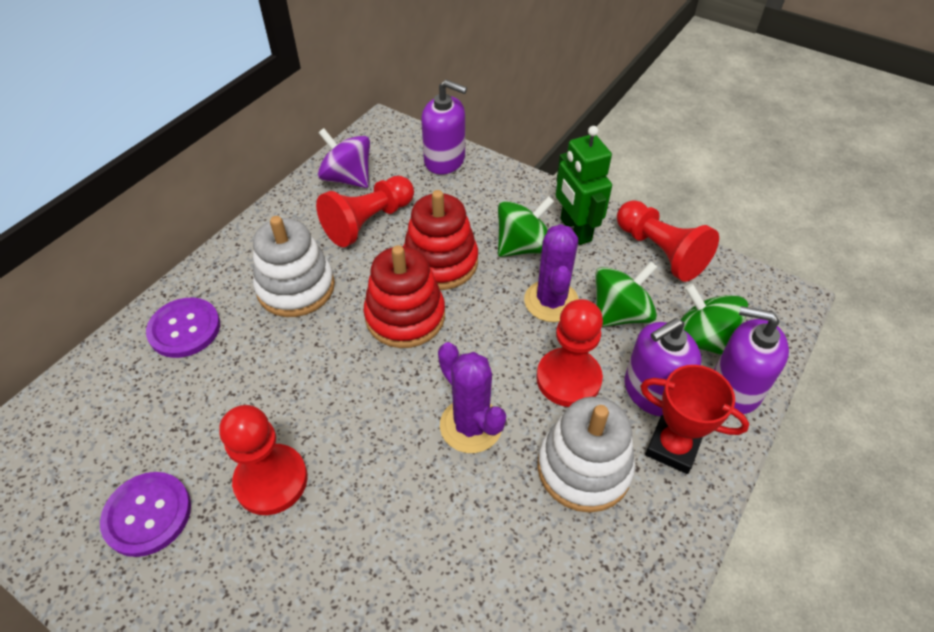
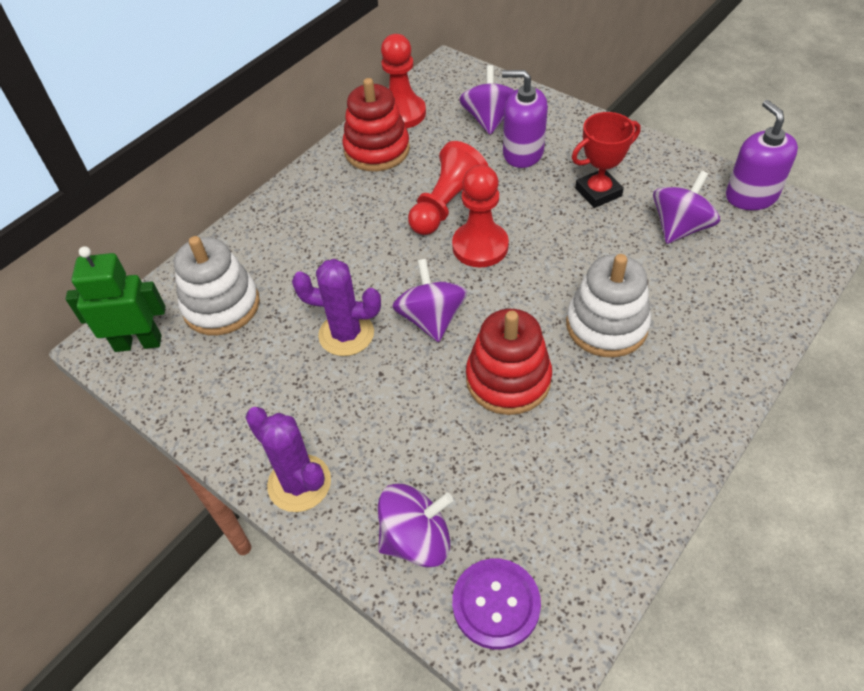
green spinning top: 3 -> 0
purple button: 2 -> 1
purple soap dispenser: 3 -> 2
purple spinning top: 1 -> 4
red pawn: 4 -> 3

